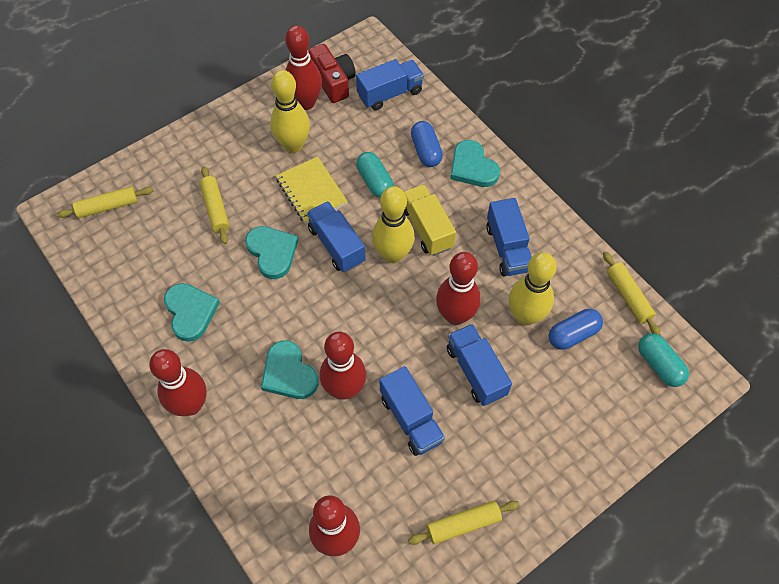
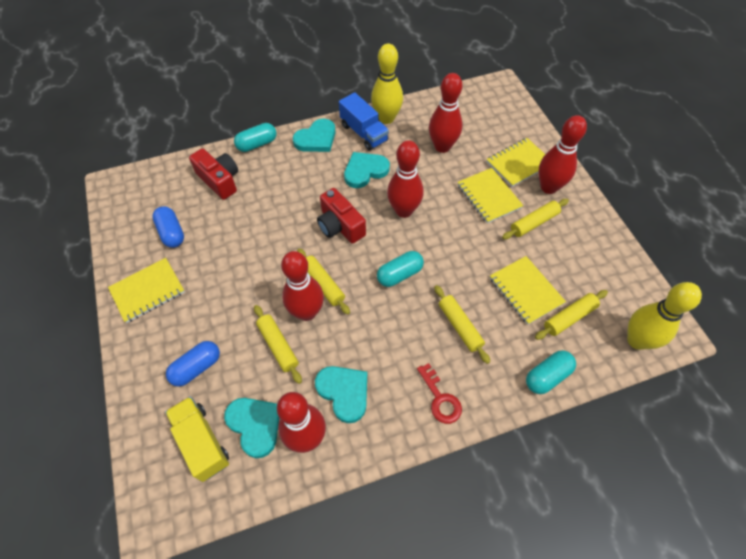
blue truck: 5 -> 1
red camera: 1 -> 2
red key: 0 -> 1
turquoise capsule: 2 -> 3
yellow bowling pin: 3 -> 2
yellow notebook: 1 -> 4
yellow rolling pin: 4 -> 5

